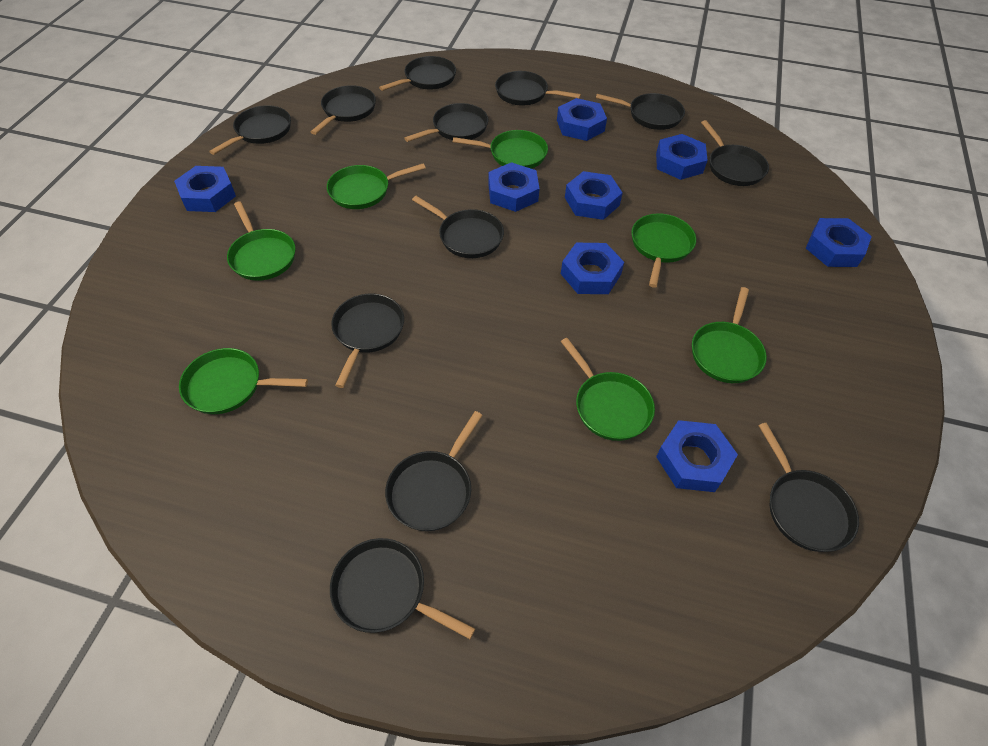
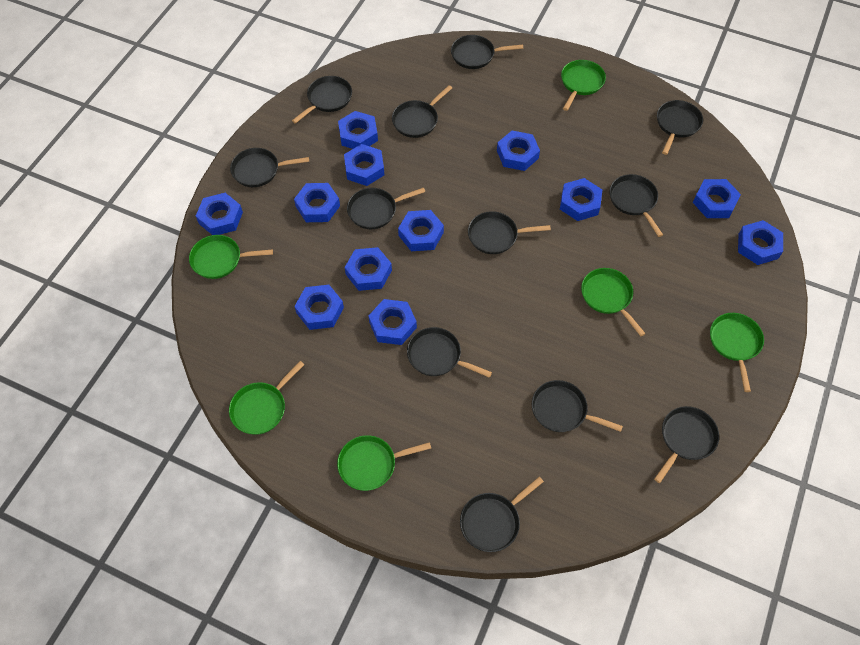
blue nut: 8 -> 12
green pan: 7 -> 6

